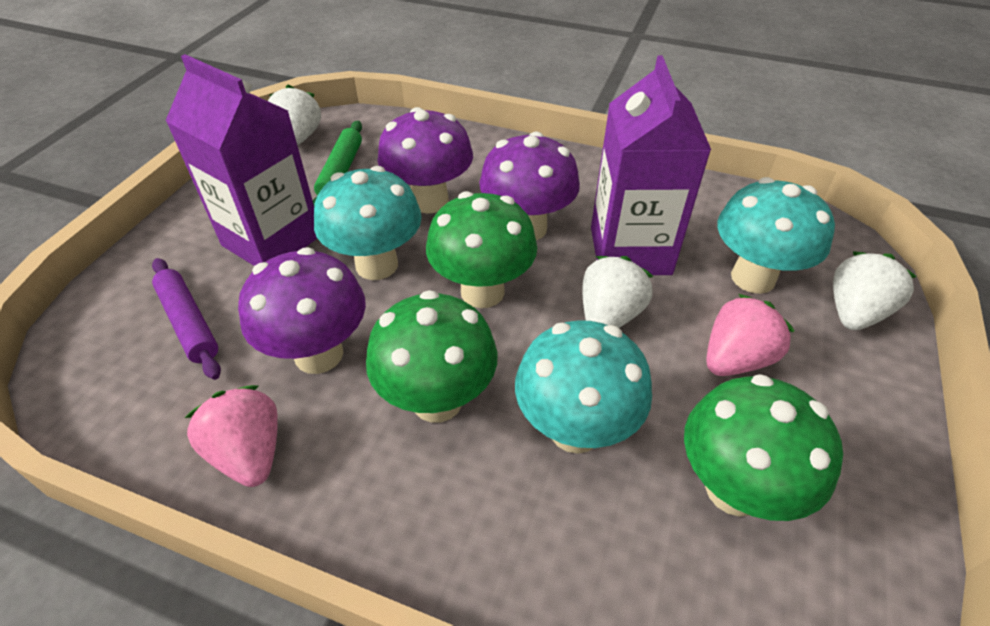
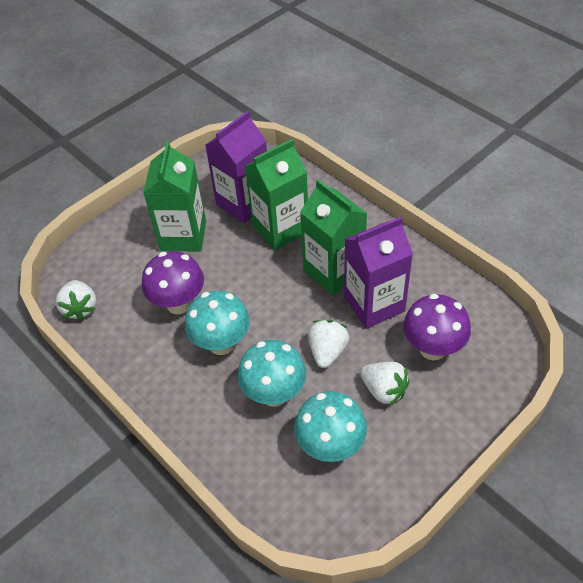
green carton: 0 -> 3
green mushroom: 3 -> 0
green rolling pin: 1 -> 0
pink strawberry: 2 -> 0
purple mushroom: 3 -> 2
purple rolling pin: 1 -> 0

